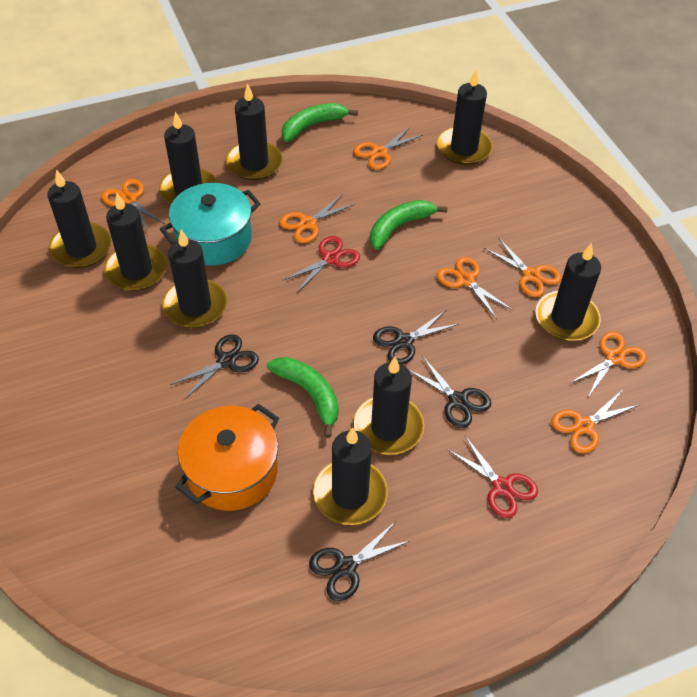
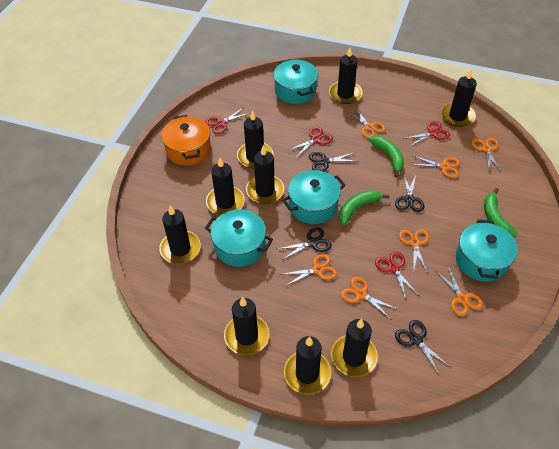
red scissors: 2 -> 4
turquoise pot: 1 -> 4

